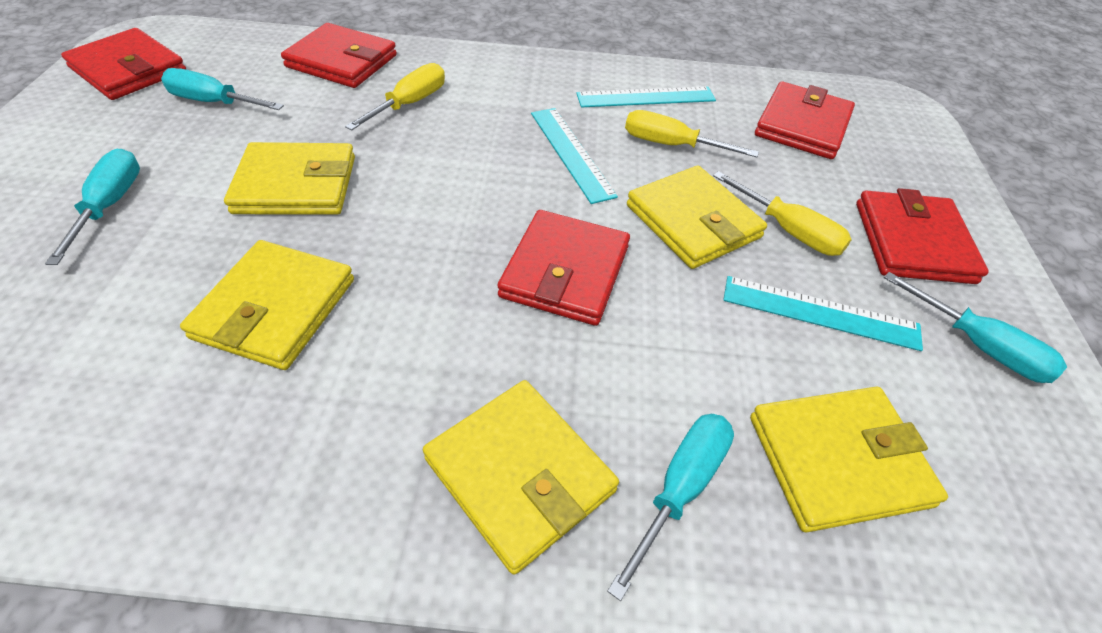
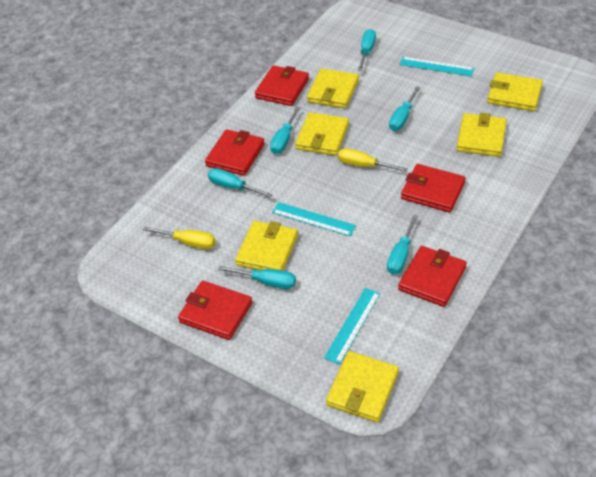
turquoise screwdriver: 4 -> 6
yellow screwdriver: 3 -> 2
yellow wallet: 5 -> 6

